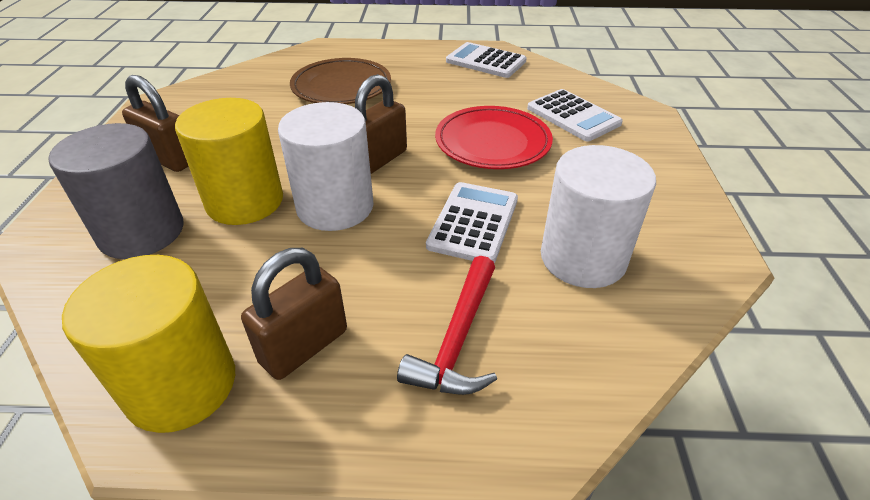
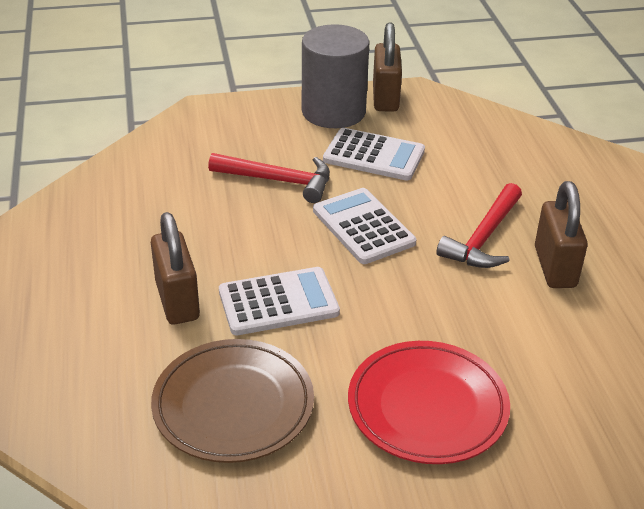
red hammer: 1 -> 2
white cylinder: 2 -> 0
yellow cylinder: 2 -> 0

